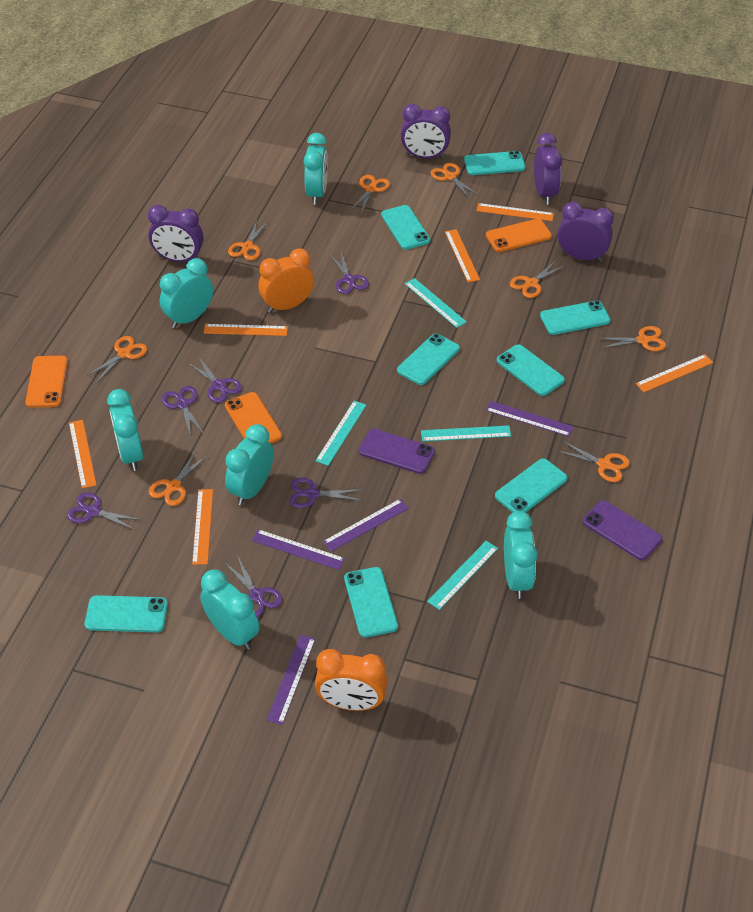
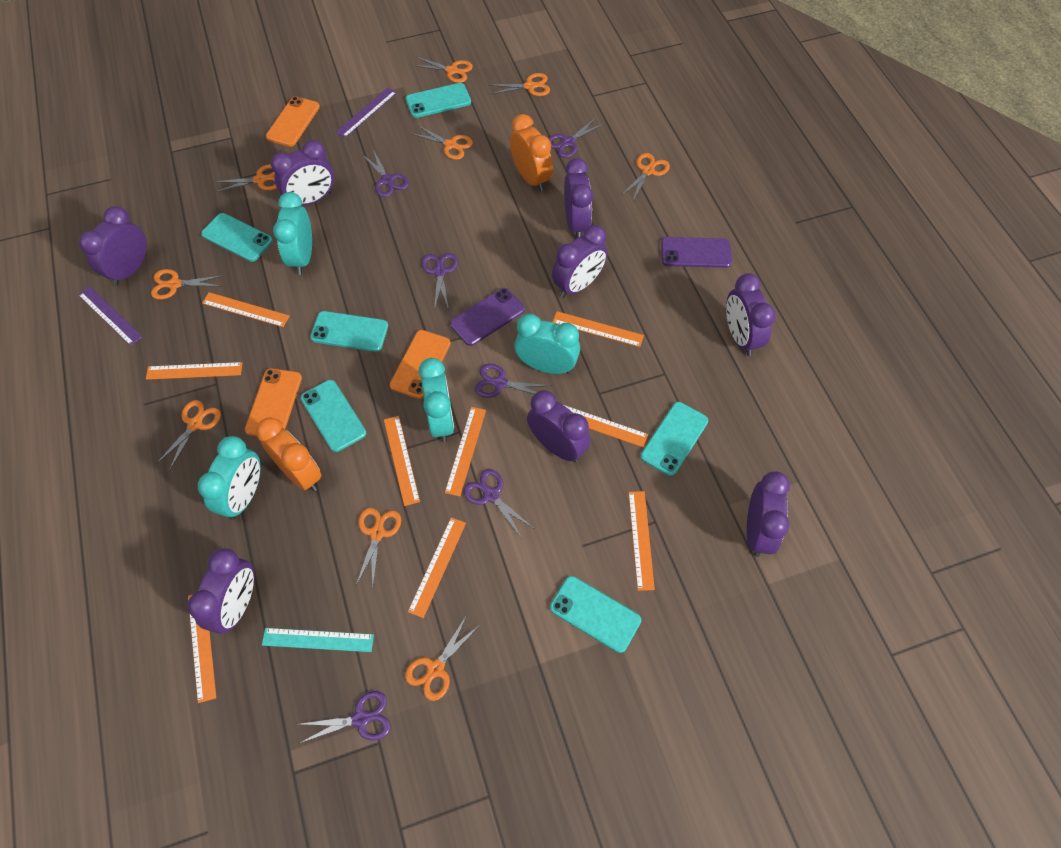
orange ruler: 6 -> 9
orange scissors: 8 -> 9
purple clock: 4 -> 8
purple ruler: 4 -> 2
turquoise clock: 6 -> 4
turquoise phone: 8 -> 6
turquoise ruler: 4 -> 1

